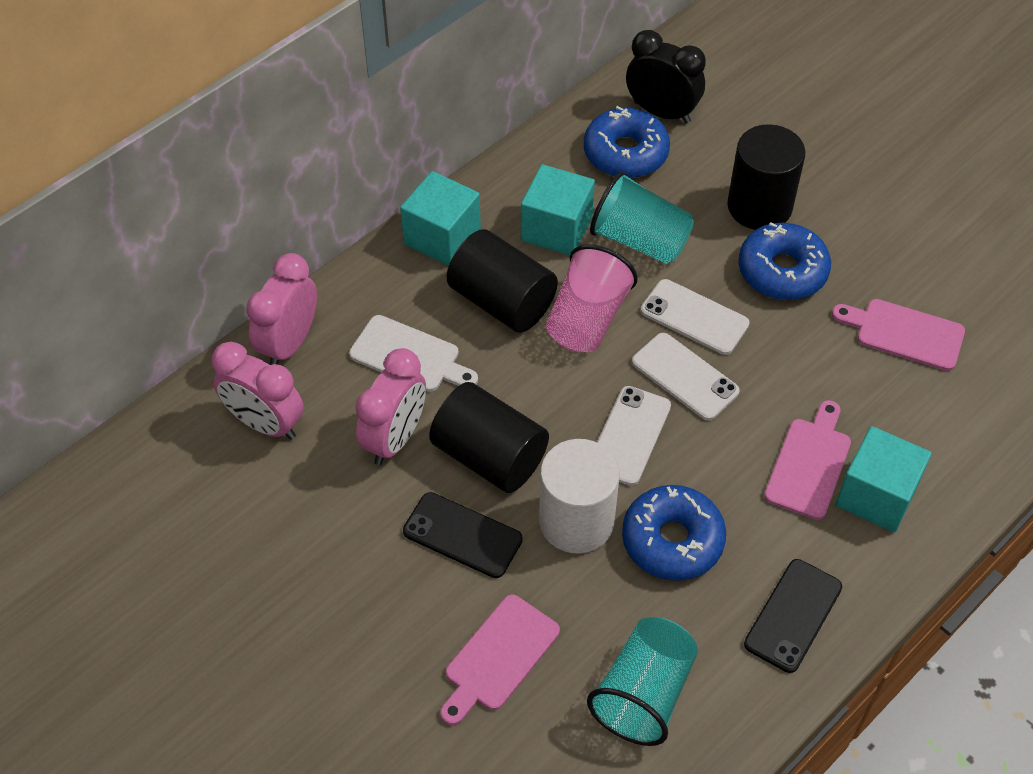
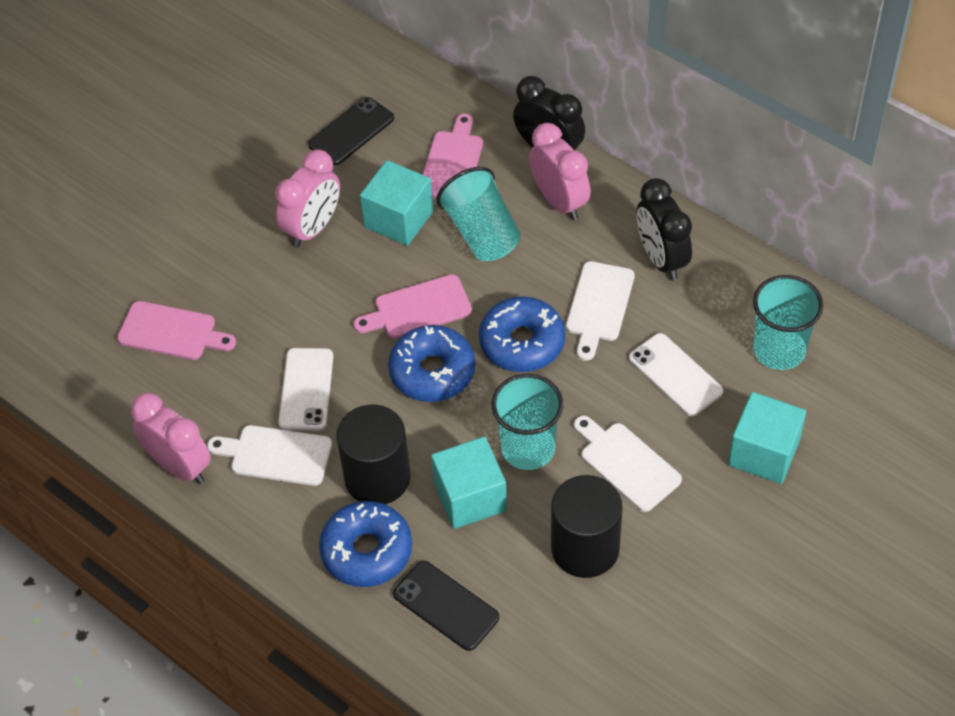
black clock: 1 -> 2
black cylinder: 3 -> 2
pink cup: 1 -> 0
turquoise cup: 2 -> 3
white cutting board: 1 -> 3
white cylinder: 1 -> 0
white phone: 3 -> 2

